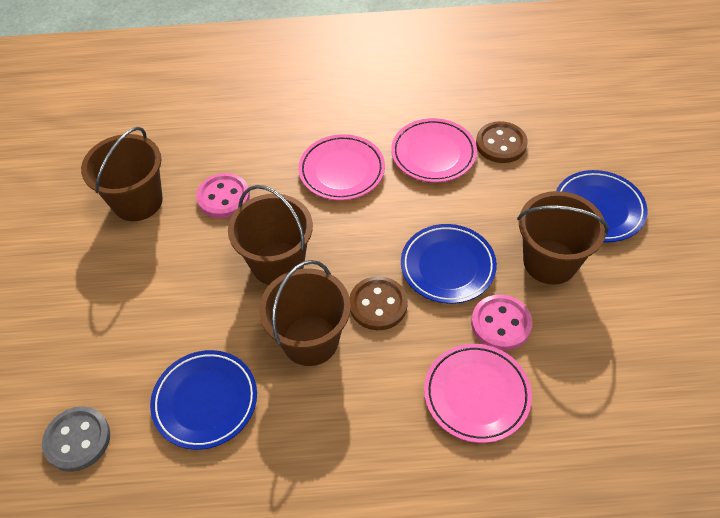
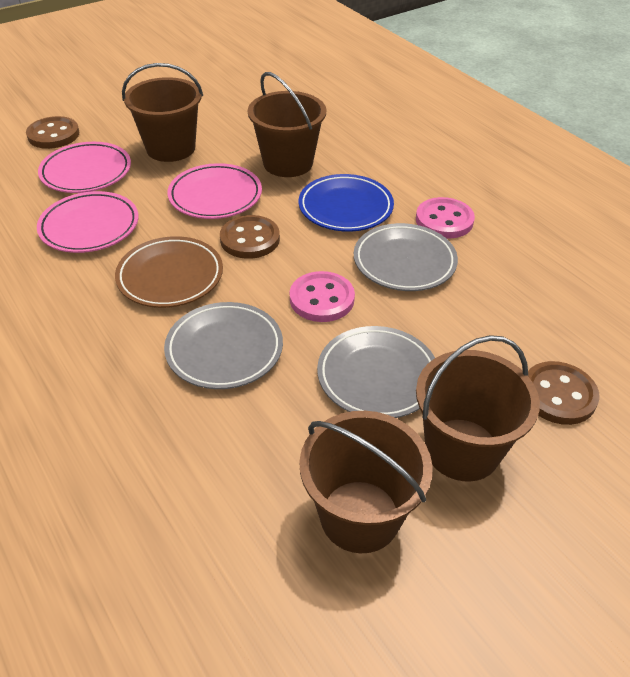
blue plate: 3 -> 1
brown button: 2 -> 3
brown plate: 0 -> 1
grey button: 1 -> 0
grey plate: 0 -> 3

